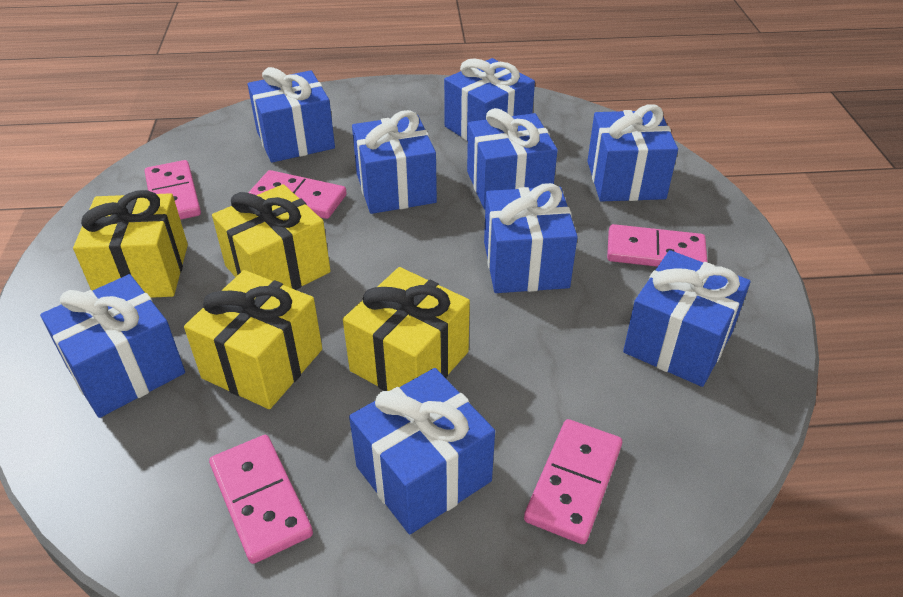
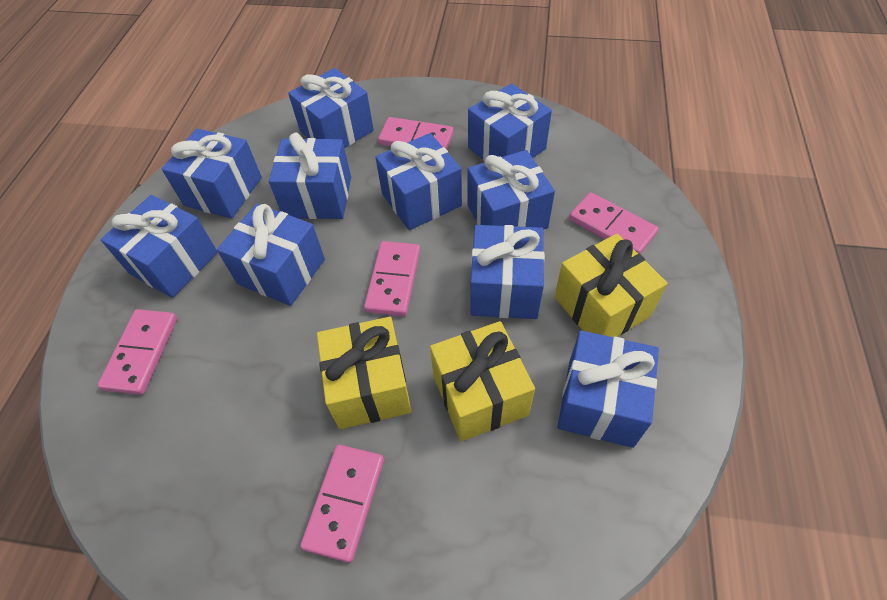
blue gift: 9 -> 10
yellow gift: 4 -> 3

